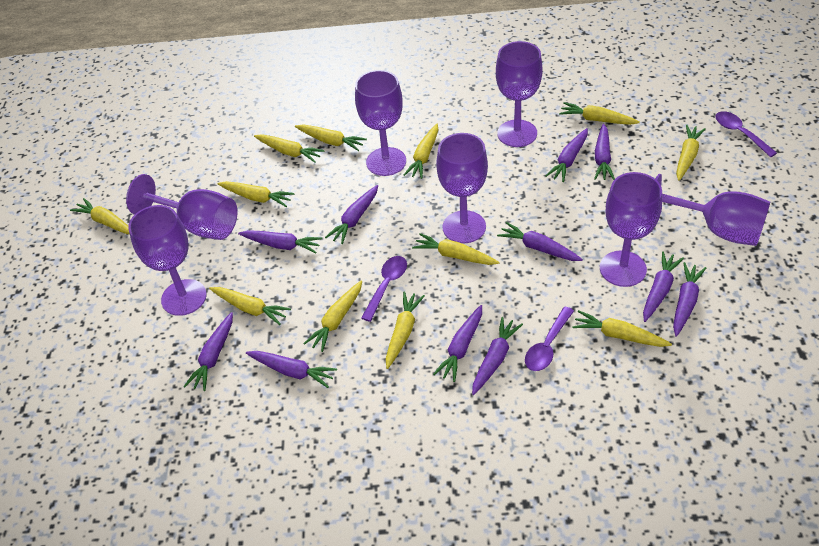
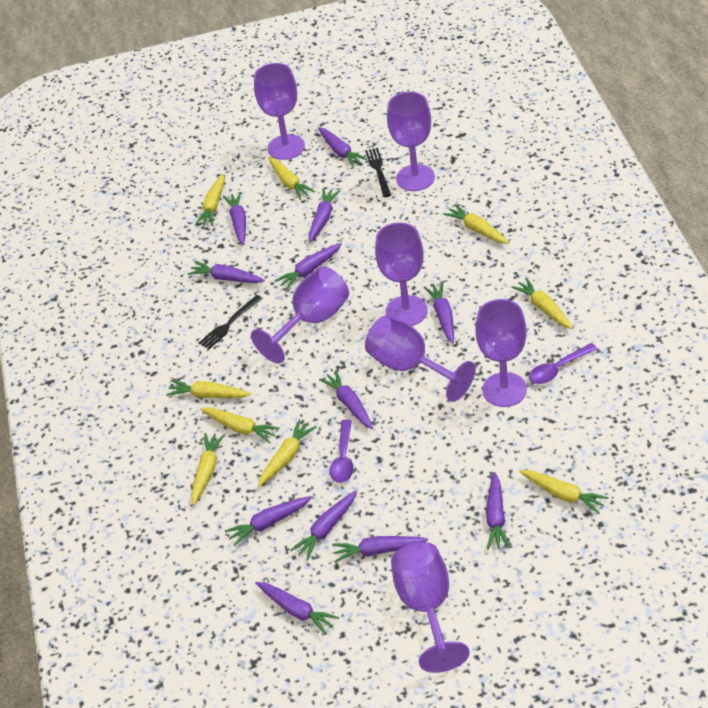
black fork: 0 -> 2
purple carrot: 11 -> 12
purple spoon: 3 -> 2
yellow carrot: 12 -> 9

